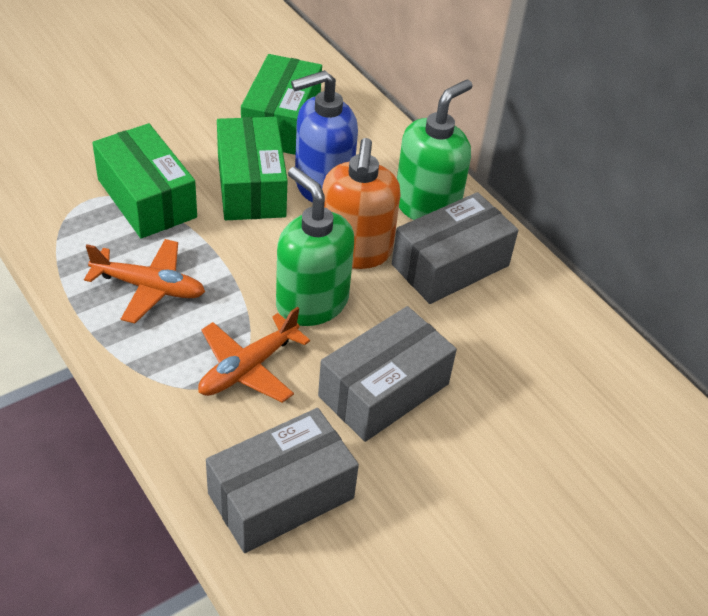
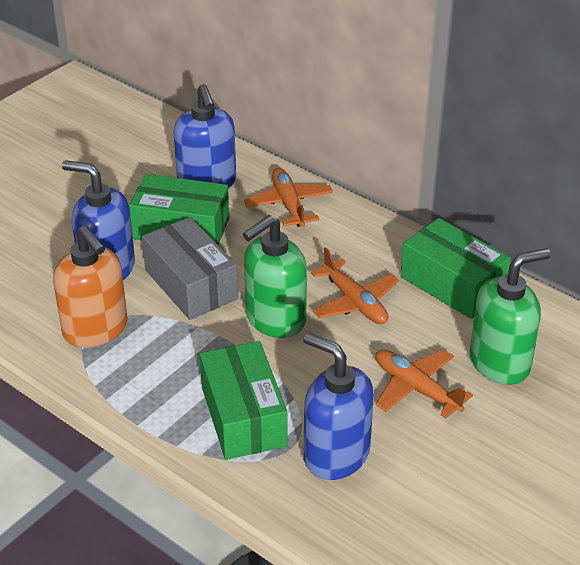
blue soap dispenser: 1 -> 3
grey box: 3 -> 1
orange plane: 2 -> 3

